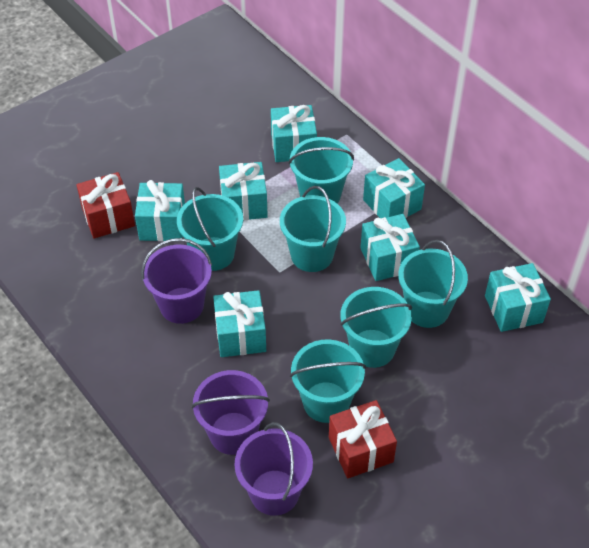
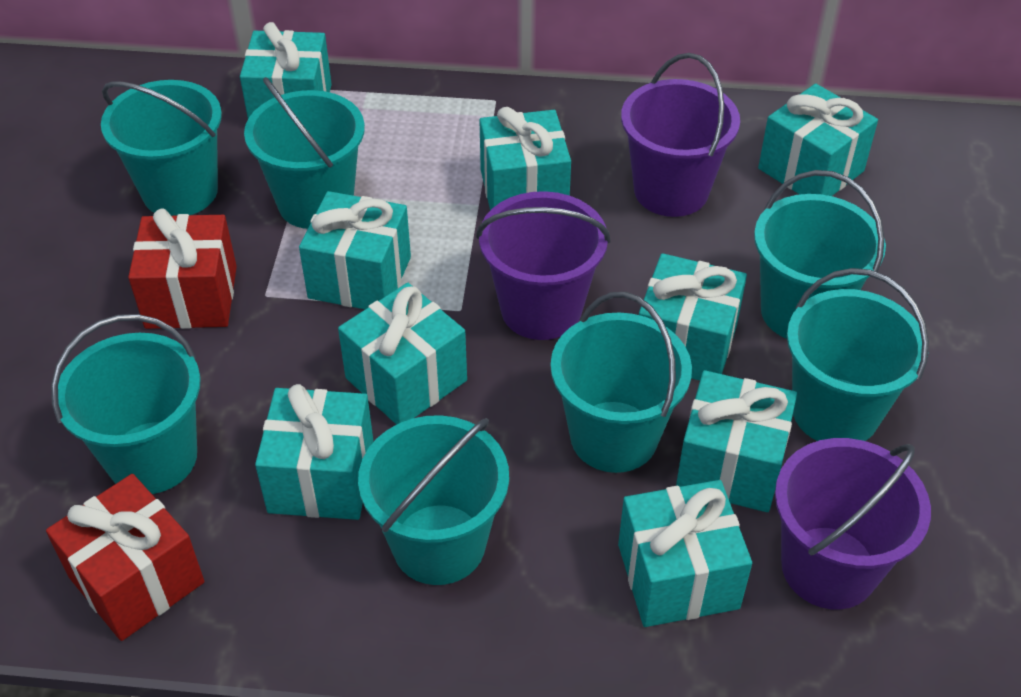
turquoise bucket: 6 -> 7
turquoise gift: 7 -> 9

